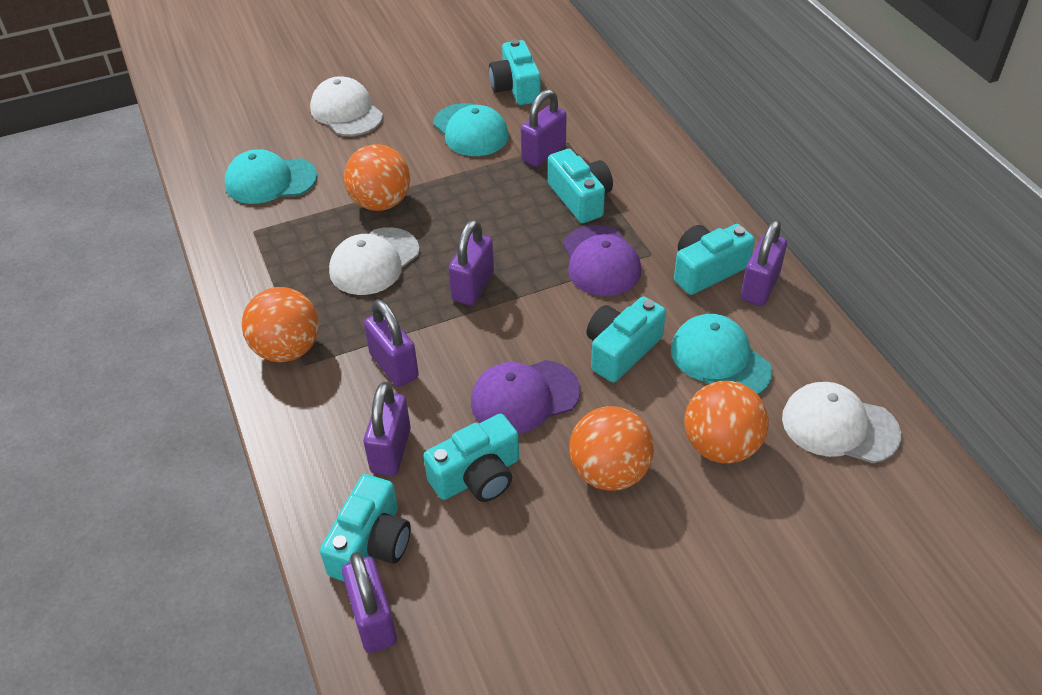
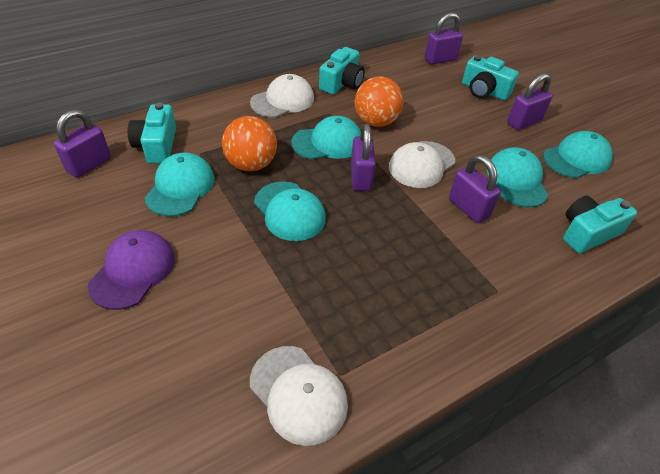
orange ball: 4 -> 2
purple cap: 2 -> 1
purple padlock: 6 -> 5
turquoise camera: 6 -> 4
turquoise cap: 3 -> 5

